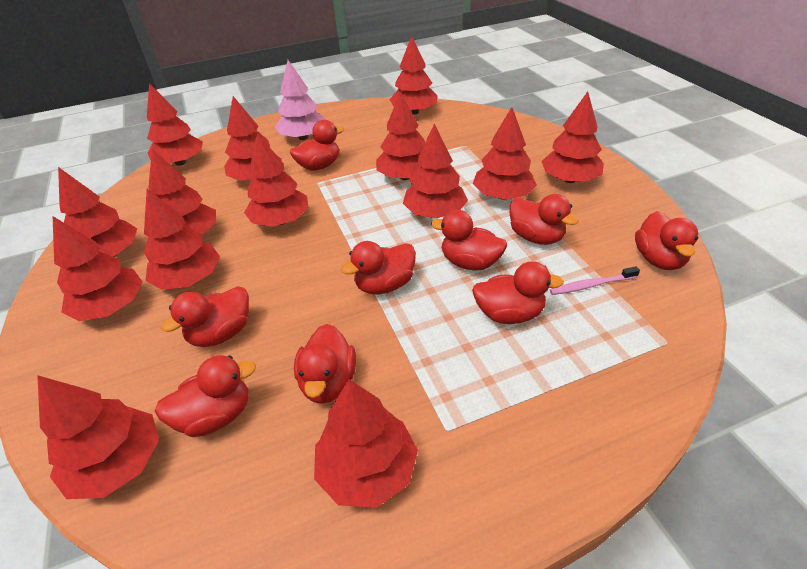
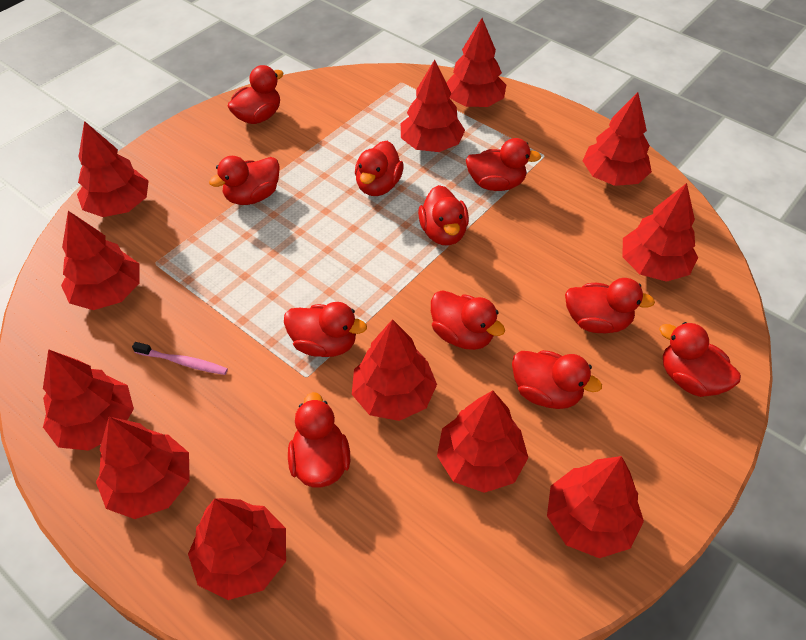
pink tree: 1 -> 0
red duck: 9 -> 11
red tree: 14 -> 12

